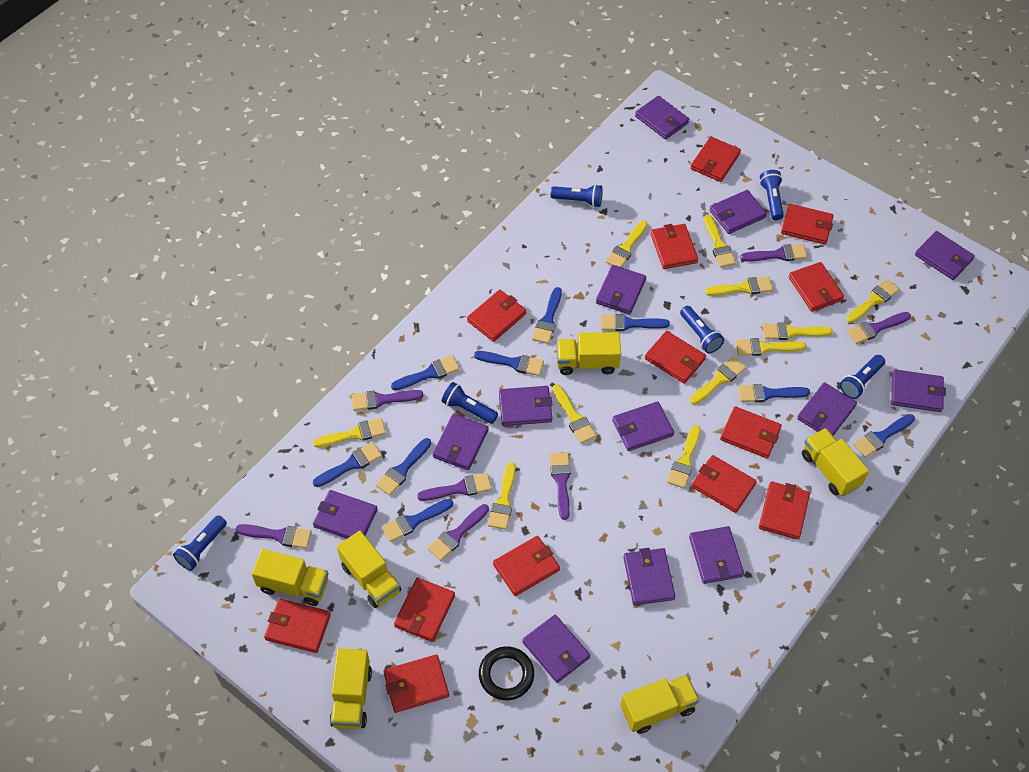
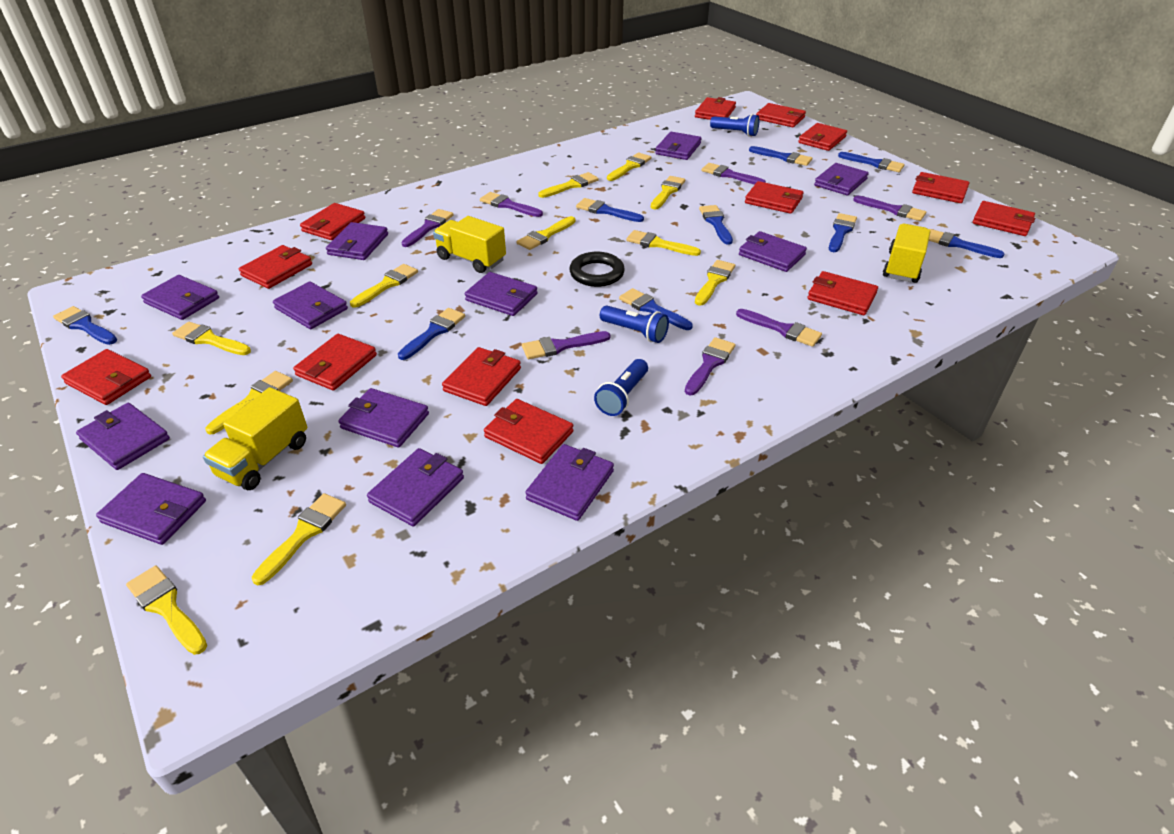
blue flashlight: 6 -> 3
purple wallet: 13 -> 12
yellow truck: 6 -> 3

